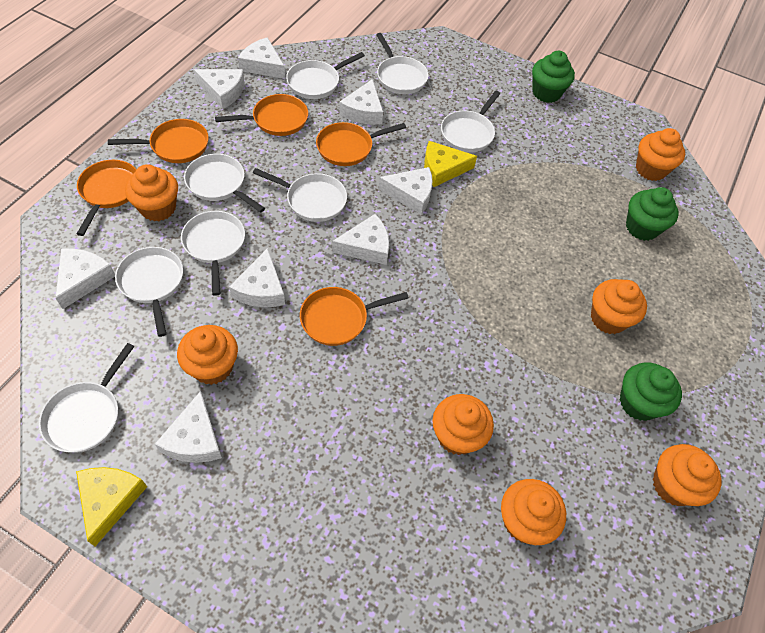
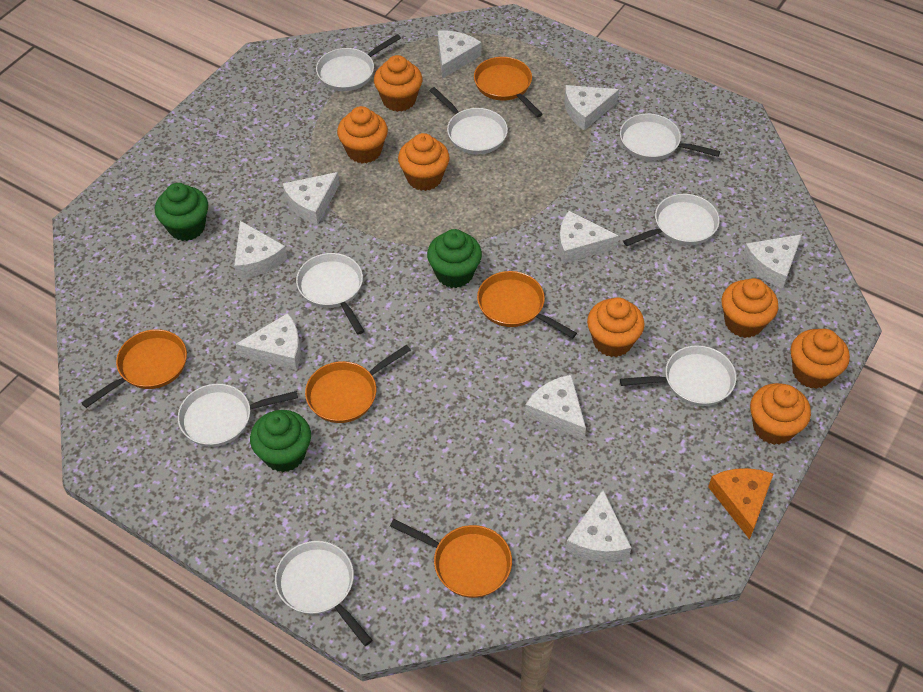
orange cheese: 0 -> 1
white cheese: 8 -> 9
yellow cheese: 2 -> 0

